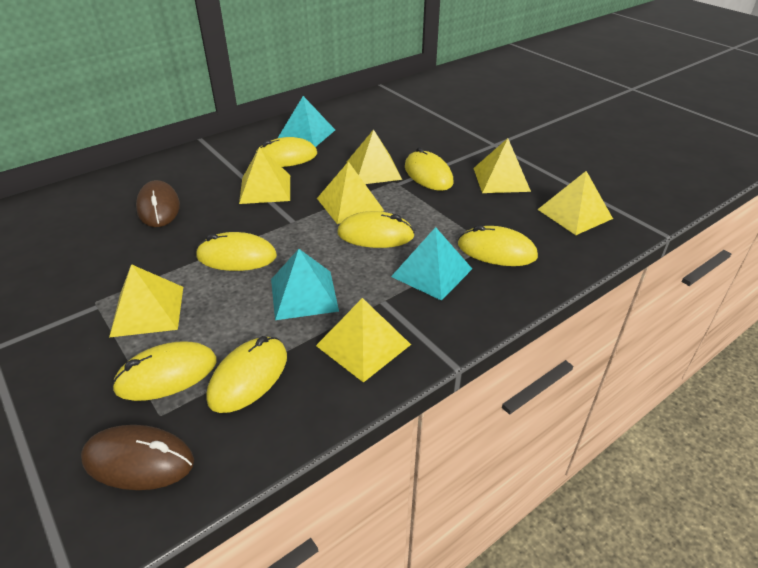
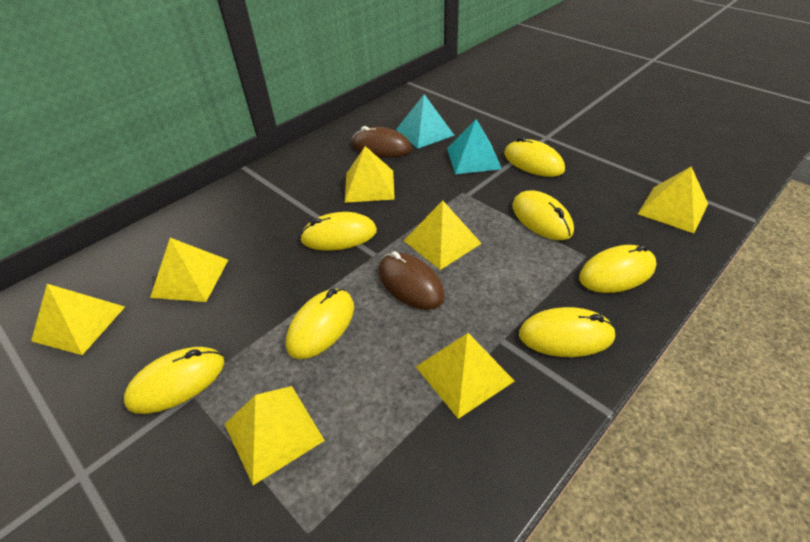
turquoise pyramid: 3 -> 2

